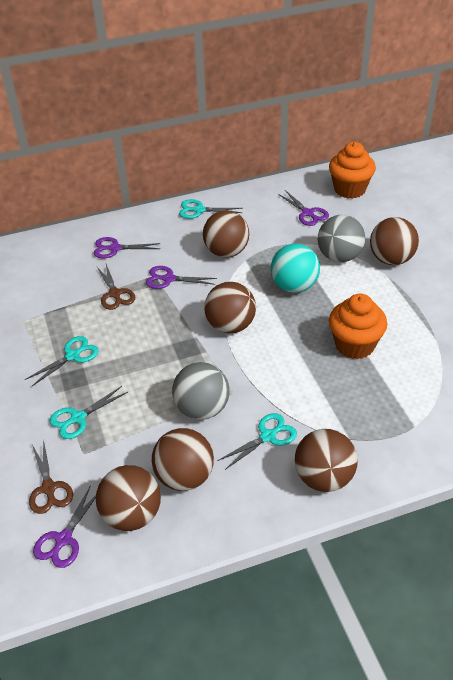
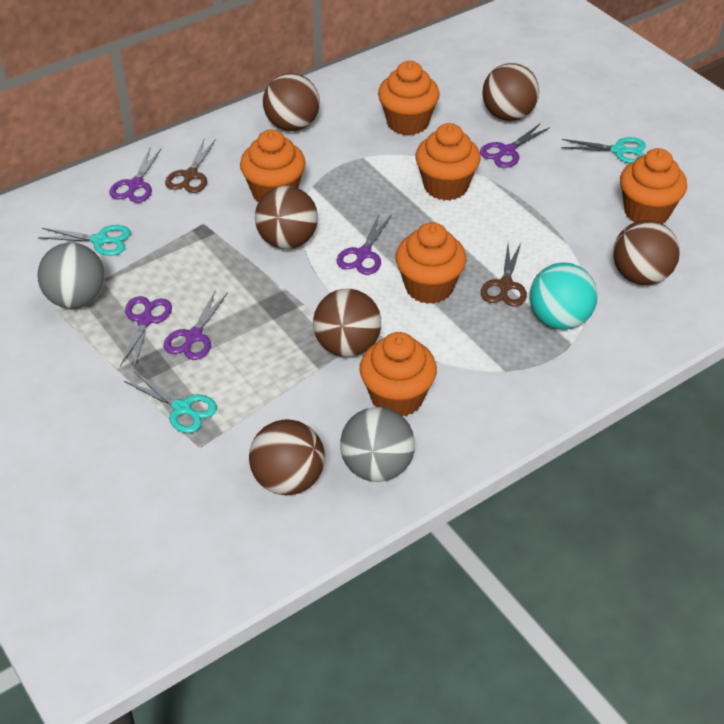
orange cupcake: 2 -> 6
purple scissors: 4 -> 5
turquoise scissors: 4 -> 3

